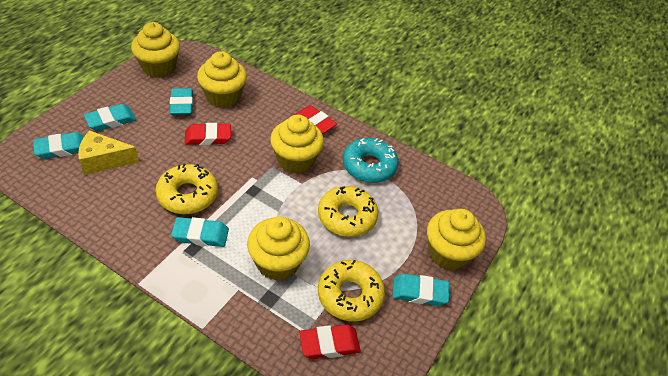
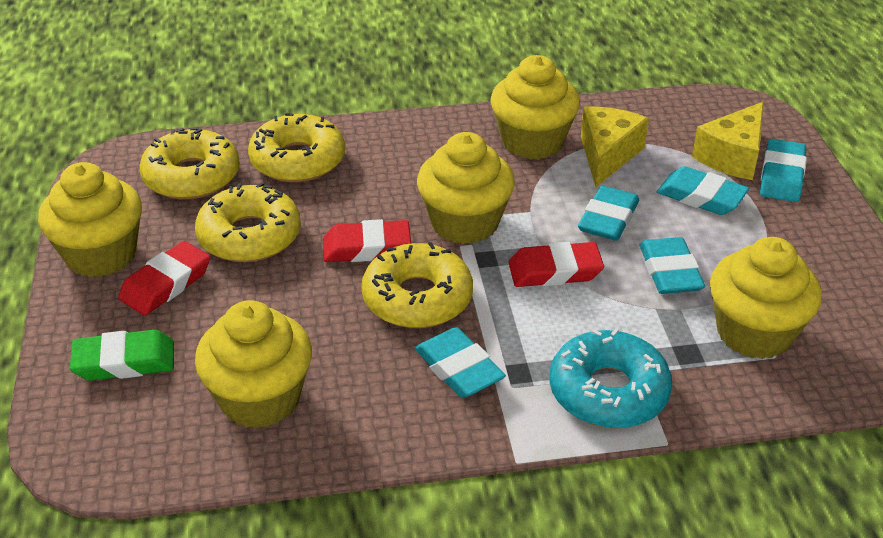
green eraser: 0 -> 1
yellow cheese: 1 -> 2
yellow donut: 3 -> 4

